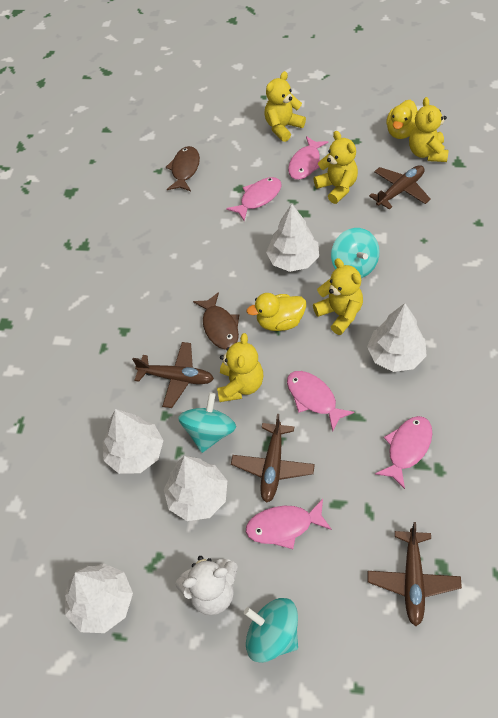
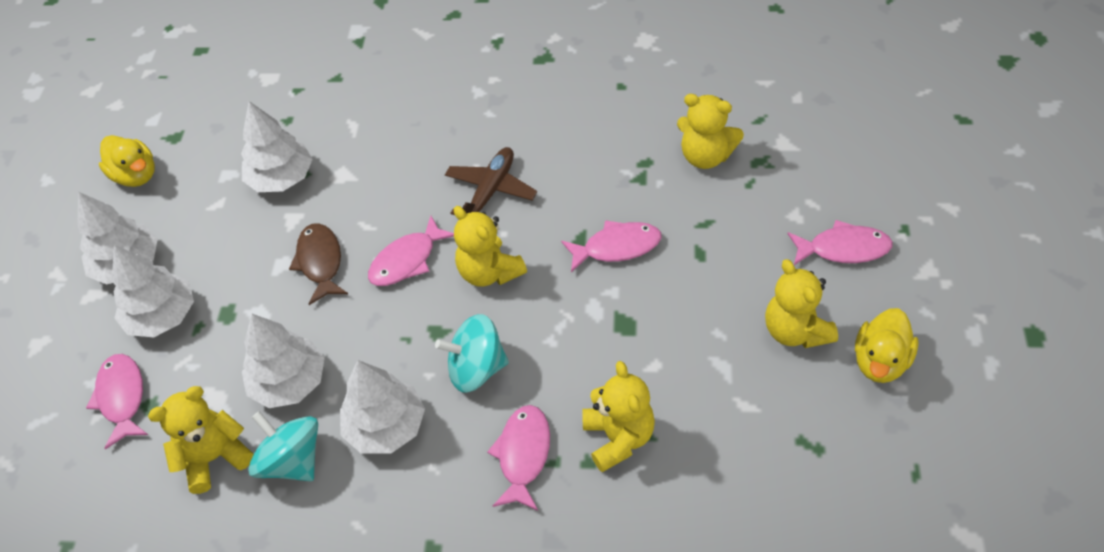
brown fish: 2 -> 1
brown plane: 4 -> 1
turquoise spinning top: 3 -> 2
white teddy bear: 1 -> 0

